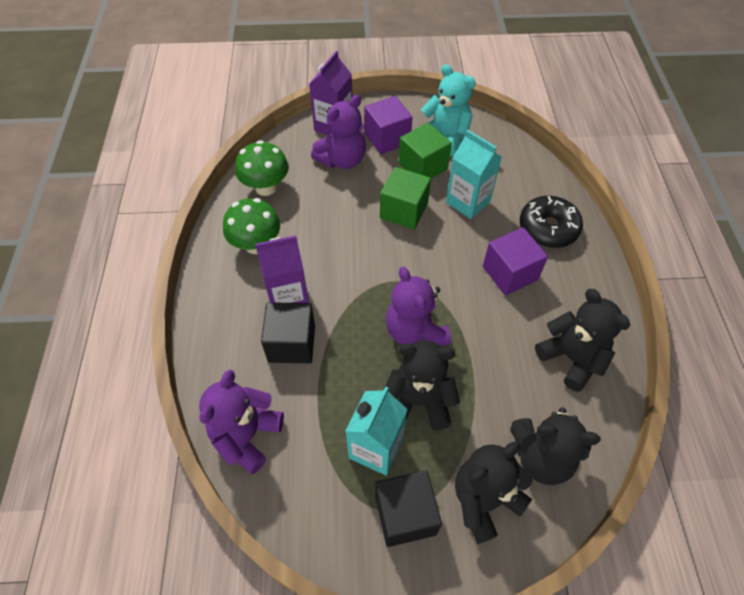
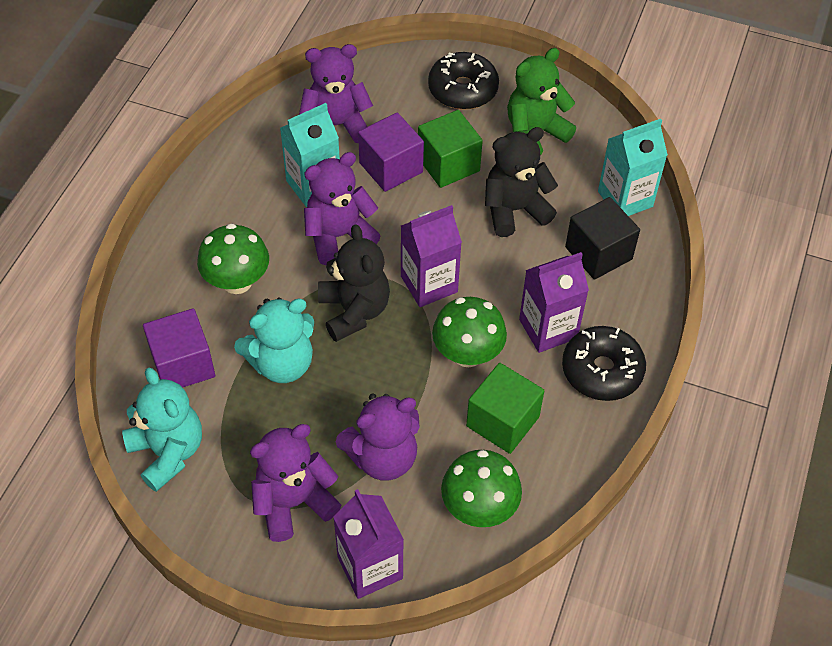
black cube: 2 -> 1
black donut: 1 -> 2
black teddy bear: 4 -> 2
green mushroom: 2 -> 3
green teddy bear: 0 -> 1
purple carton: 2 -> 3
purple teddy bear: 3 -> 4
turquoise teddy bear: 1 -> 2

